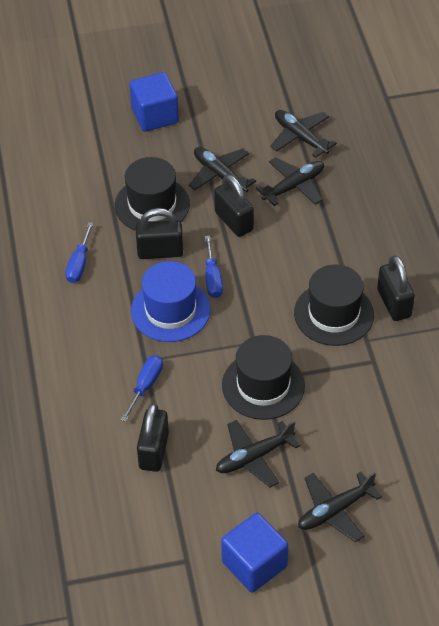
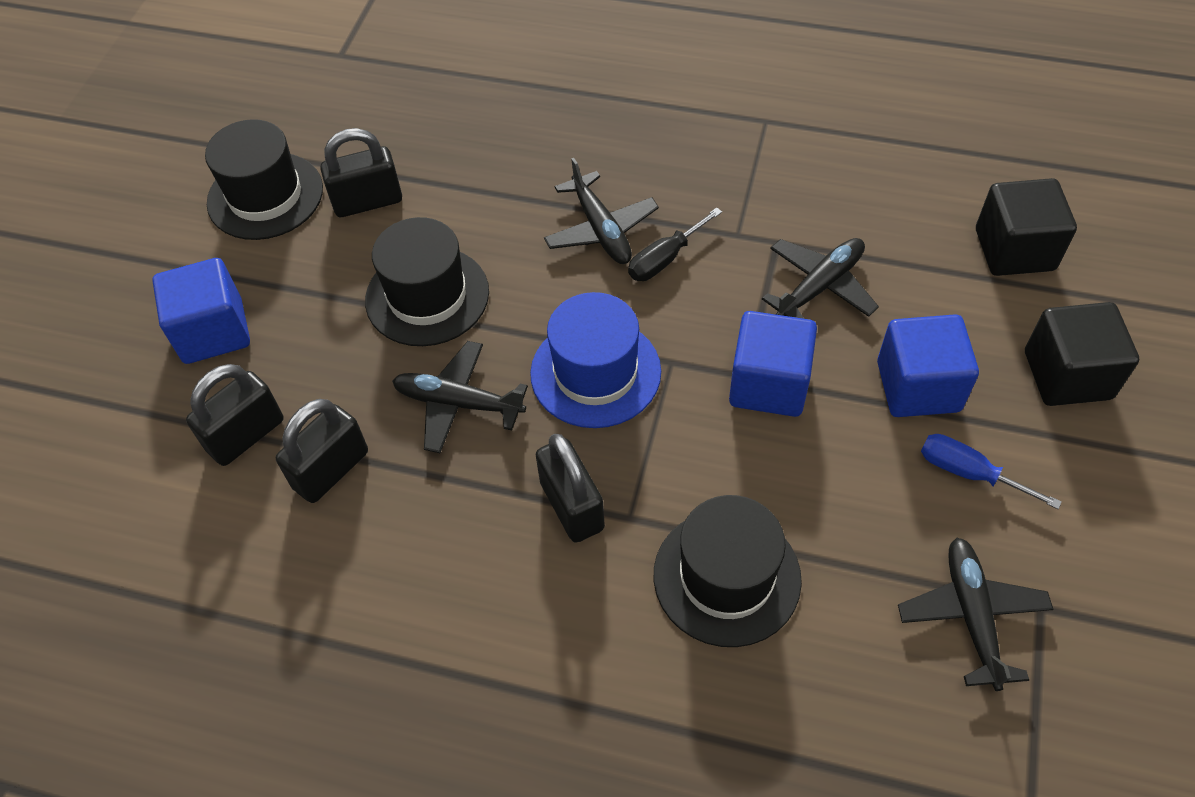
black cube: 0 -> 2
black plane: 5 -> 4
black screwdriver: 0 -> 1
blue cube: 2 -> 3
blue screwdriver: 3 -> 1

